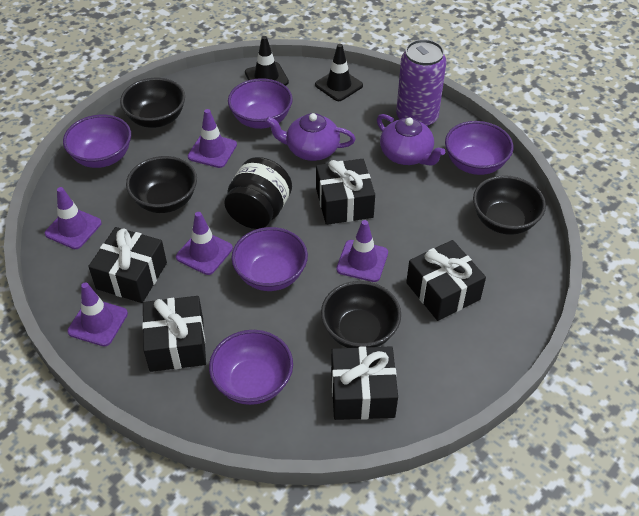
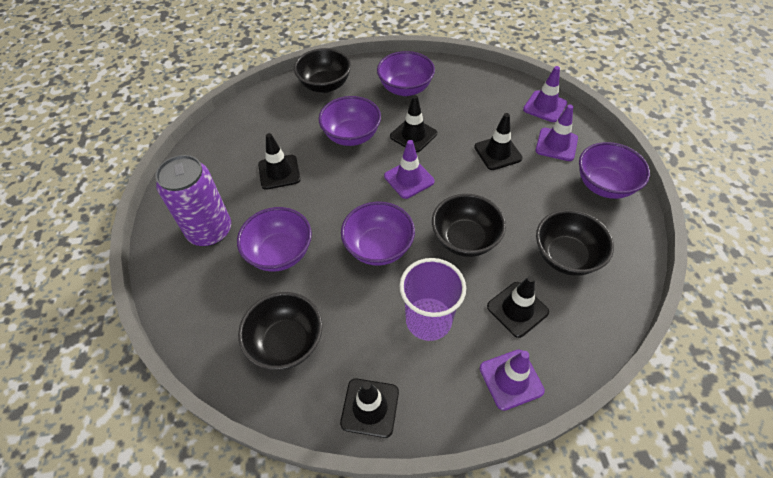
black gift: 5 -> 0
black jar: 1 -> 0
black traffic cone: 2 -> 5
purple cup: 0 -> 1
purple teapot: 2 -> 0
purple traffic cone: 5 -> 4

